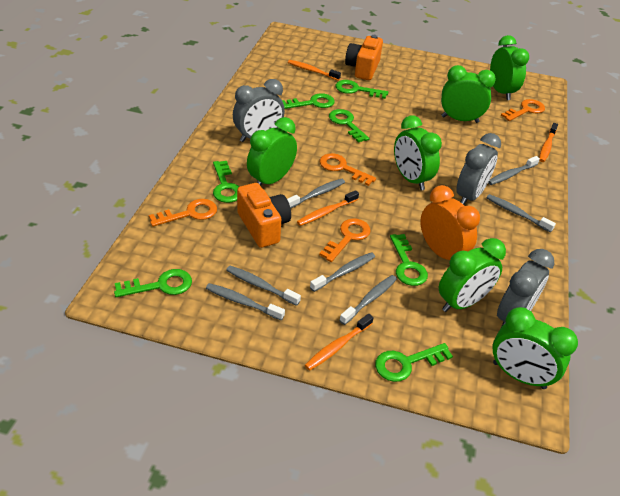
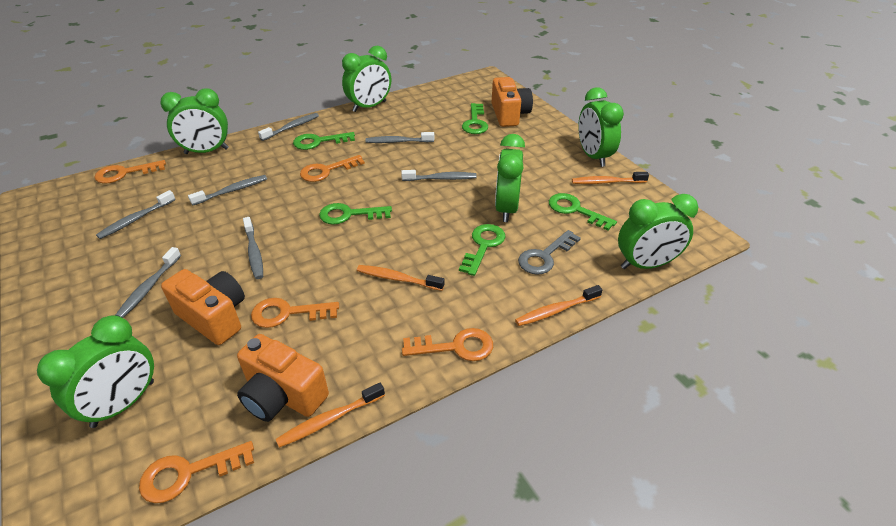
green key: 7 -> 5
grey clock: 3 -> 0
grey key: 0 -> 1
orange camera: 2 -> 3
orange clock: 1 -> 0
orange key: 4 -> 5

